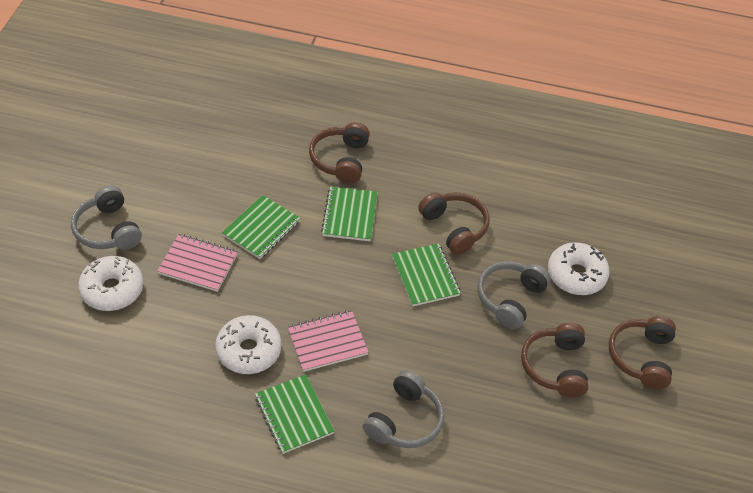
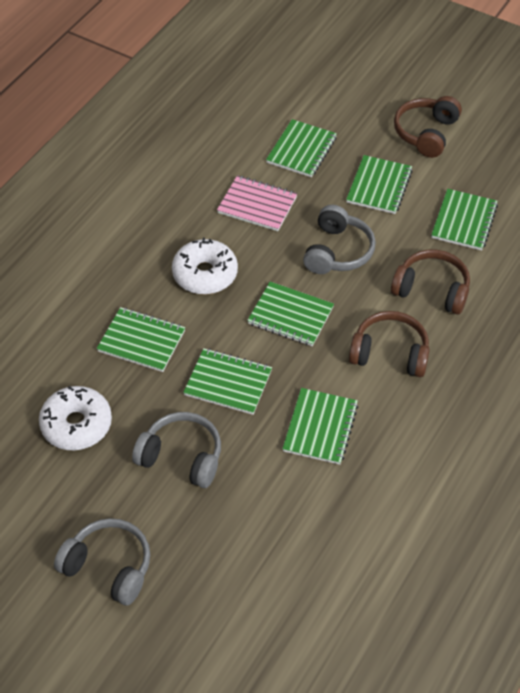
brown headphones: 4 -> 3
green notebook: 4 -> 7
pink notebook: 2 -> 1
white donut: 3 -> 2

